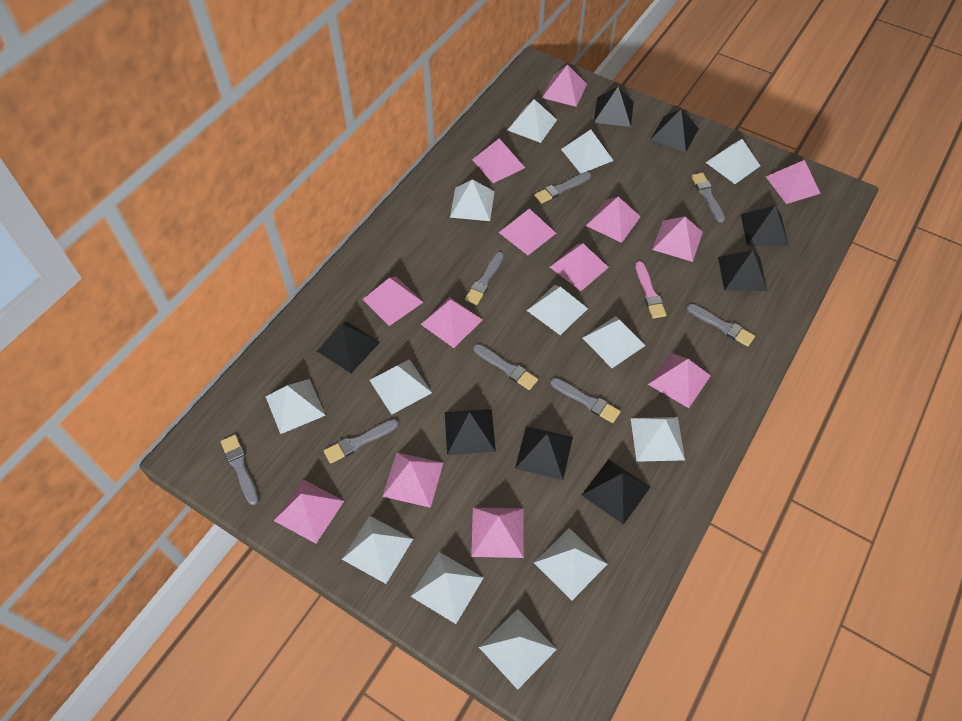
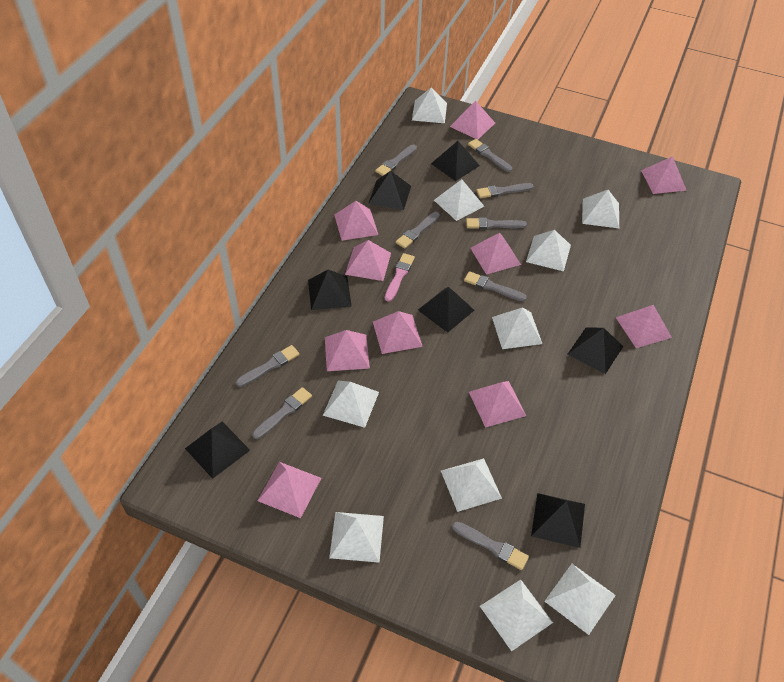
black pyramid: 8 -> 7
grey brush: 8 -> 9
pink pyramid: 13 -> 10
white pyramid: 13 -> 10

